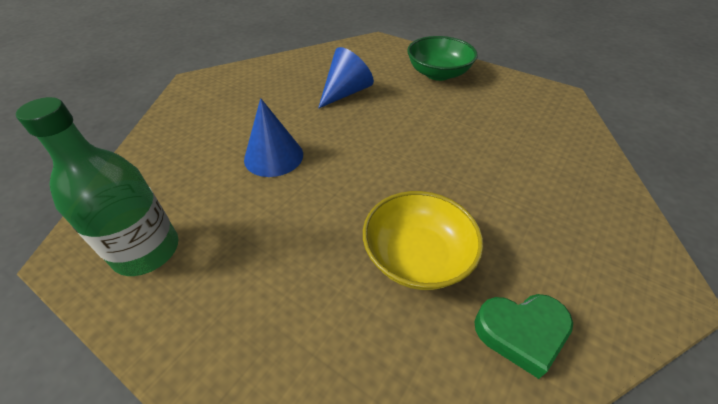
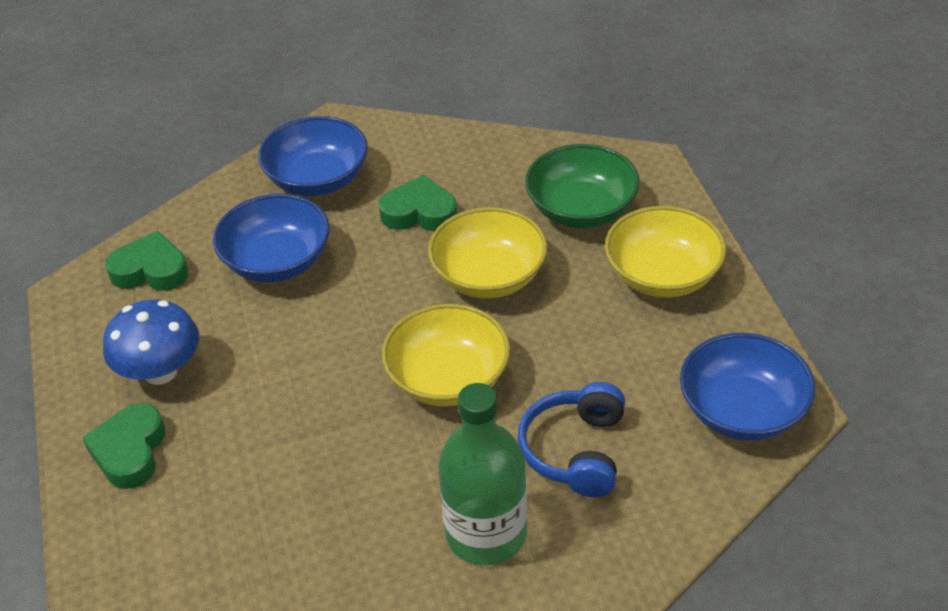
blue bowl: 0 -> 3
blue cone: 2 -> 0
blue headphones: 0 -> 1
blue mushroom: 0 -> 1
green heart: 1 -> 3
yellow bowl: 1 -> 3

